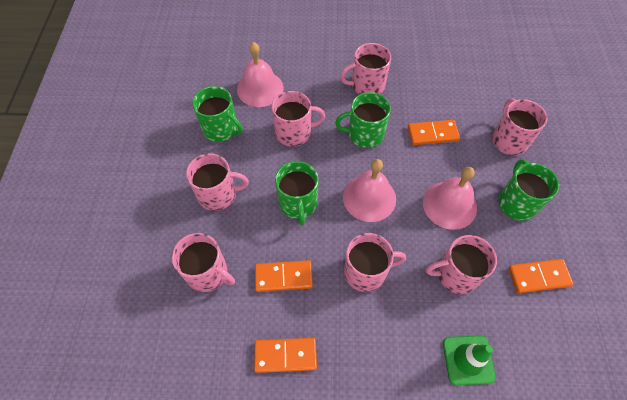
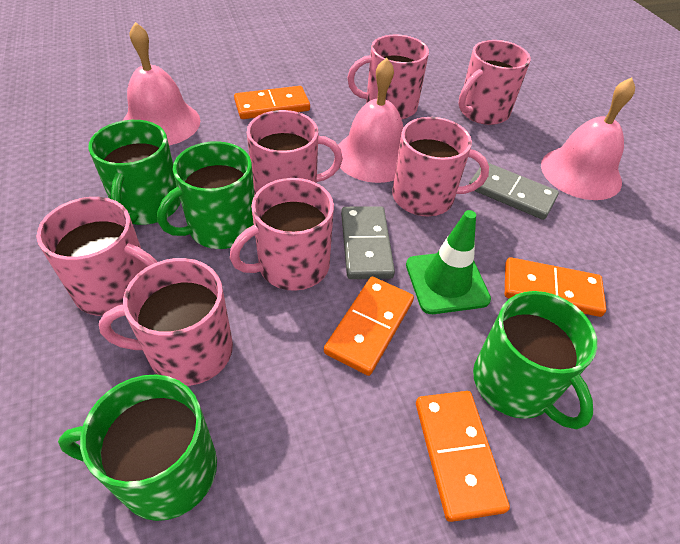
grey domino: 0 -> 2

